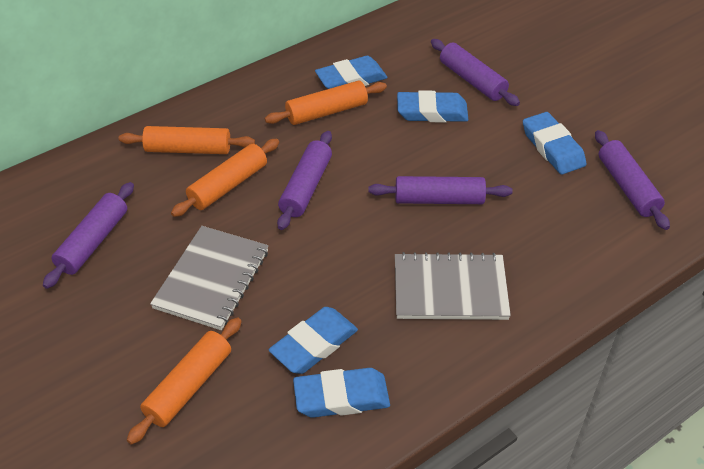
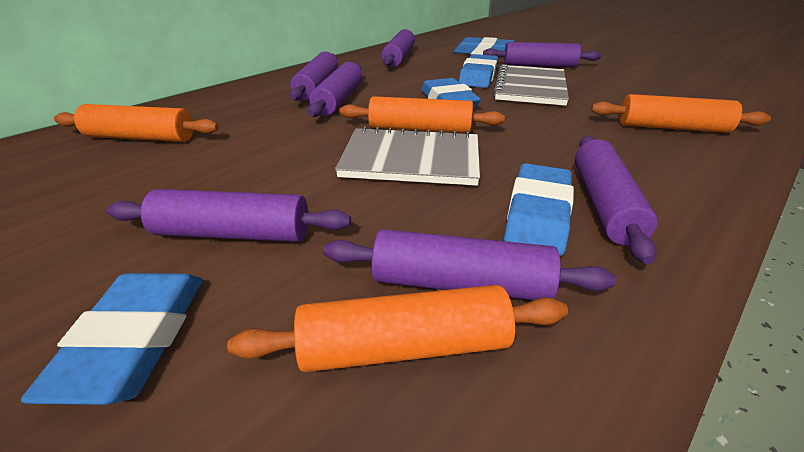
purple rolling pin: 5 -> 7

